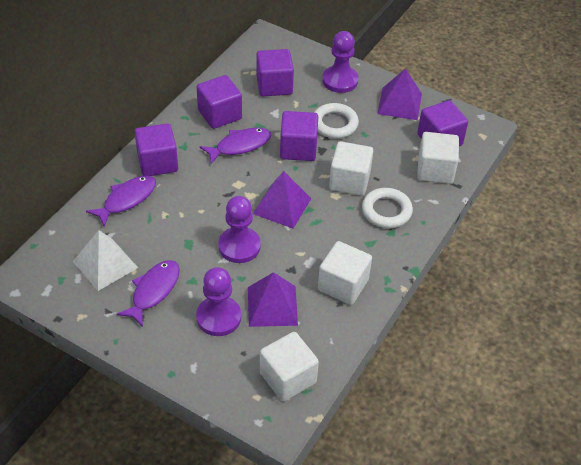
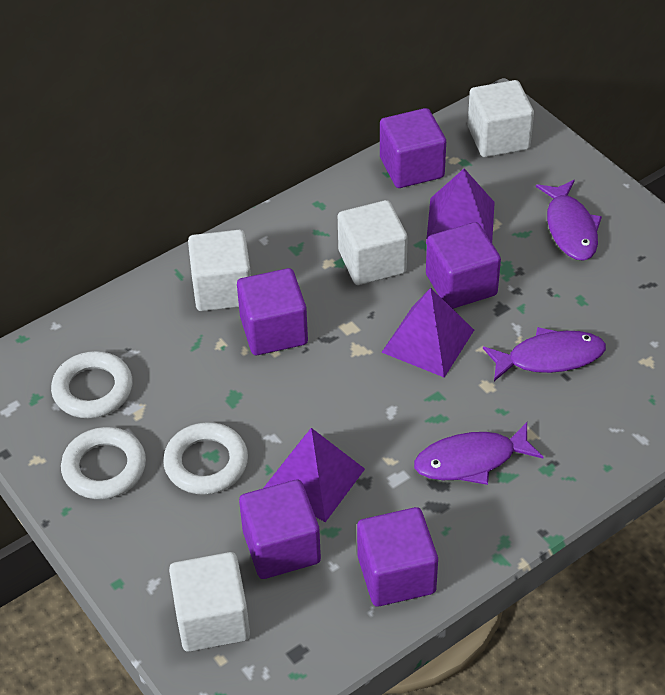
purple pawn: 3 -> 0
white pyramid: 1 -> 0
white ring: 2 -> 3

